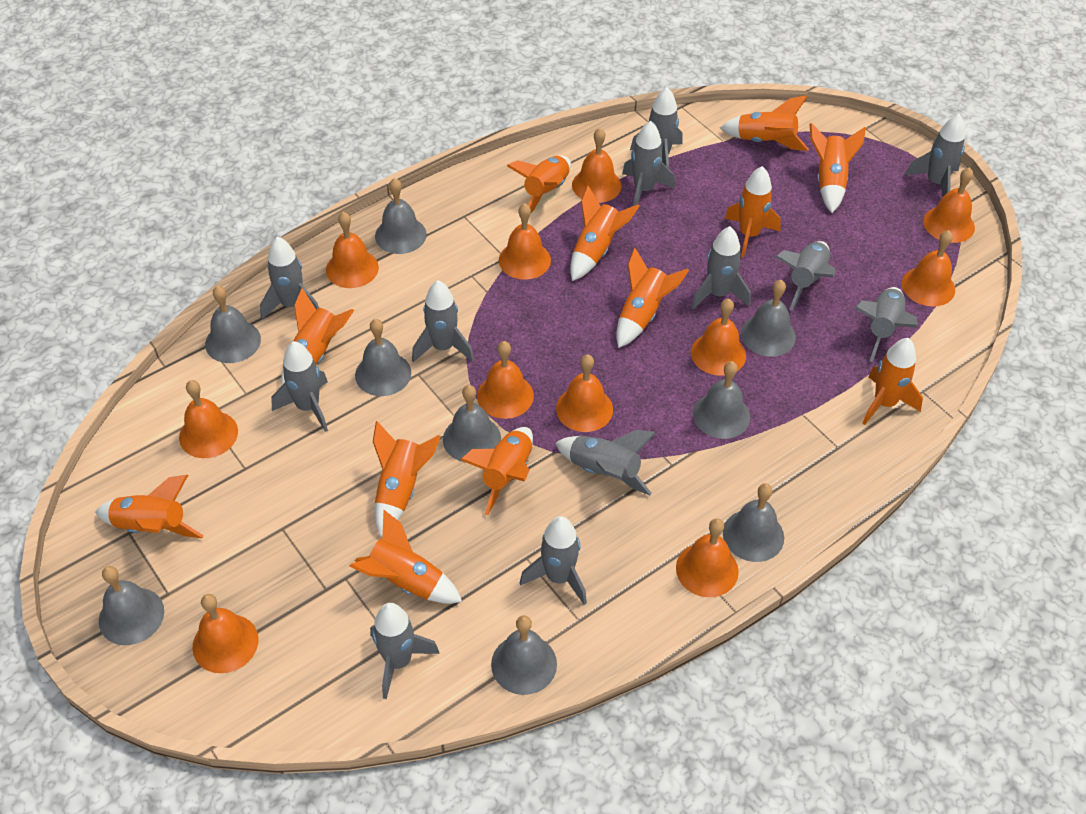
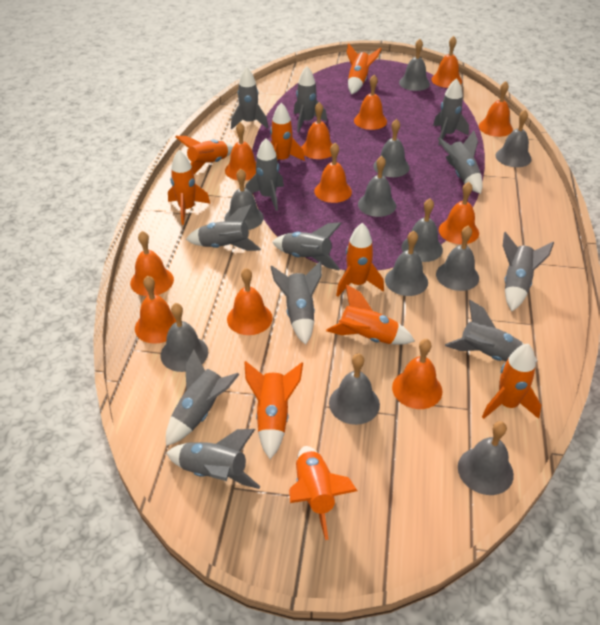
grey bell: 9 -> 11
orange rocket: 12 -> 9

